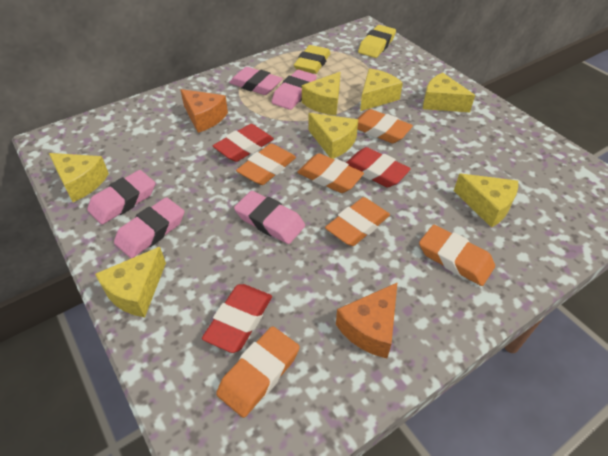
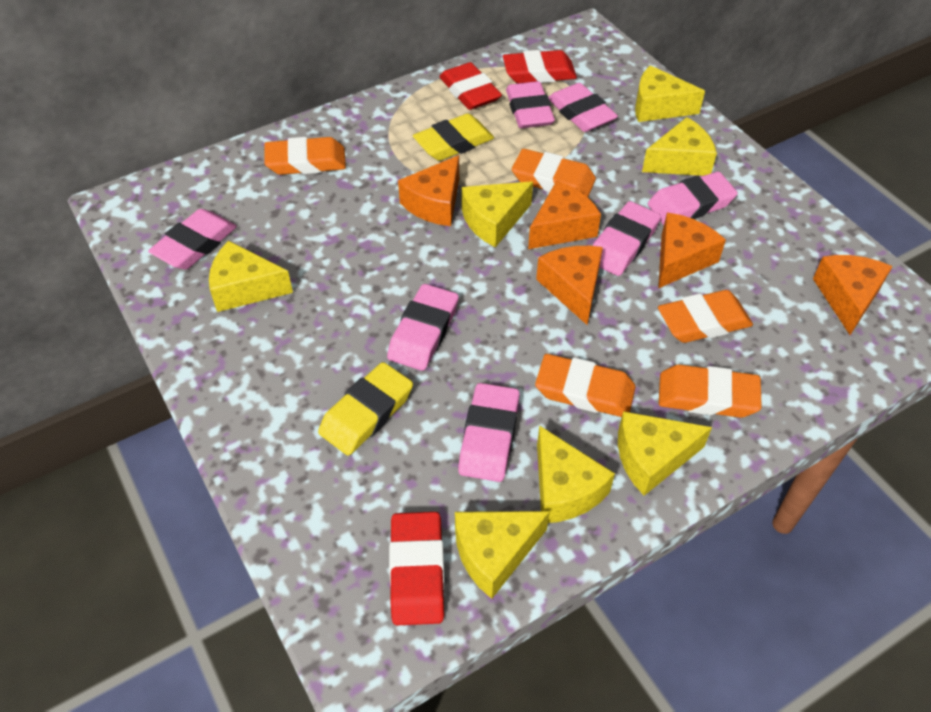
orange cheese: 2 -> 5
orange eraser: 6 -> 5
pink eraser: 5 -> 7

